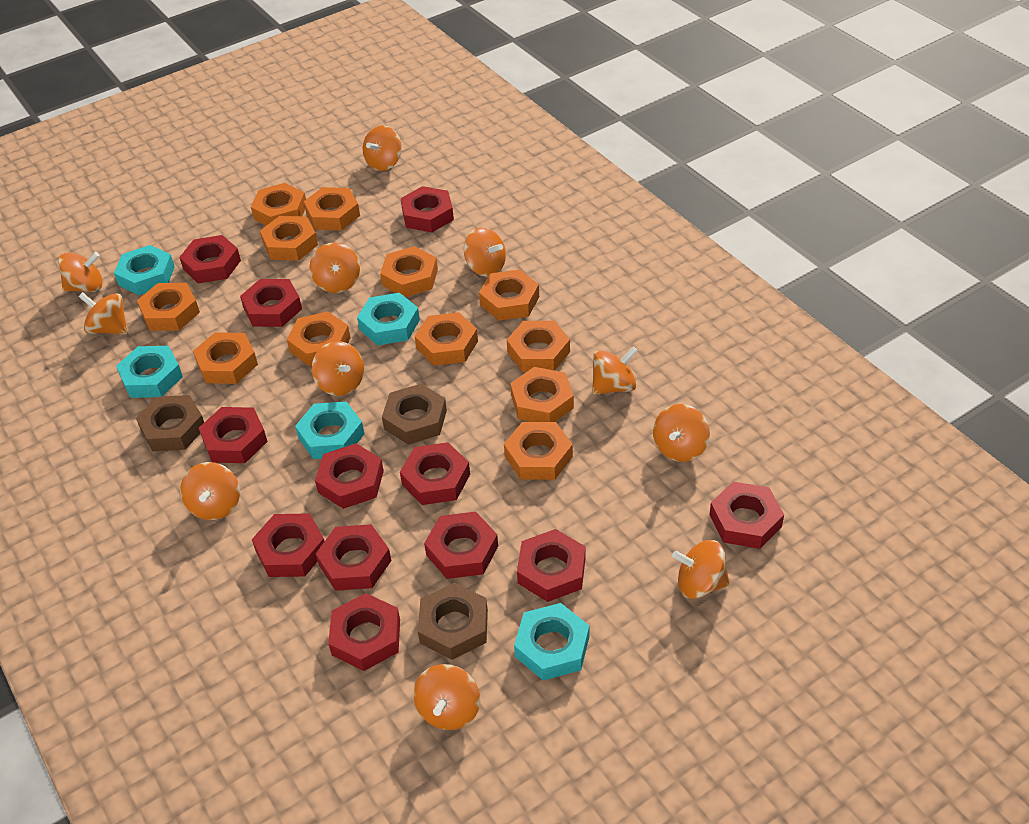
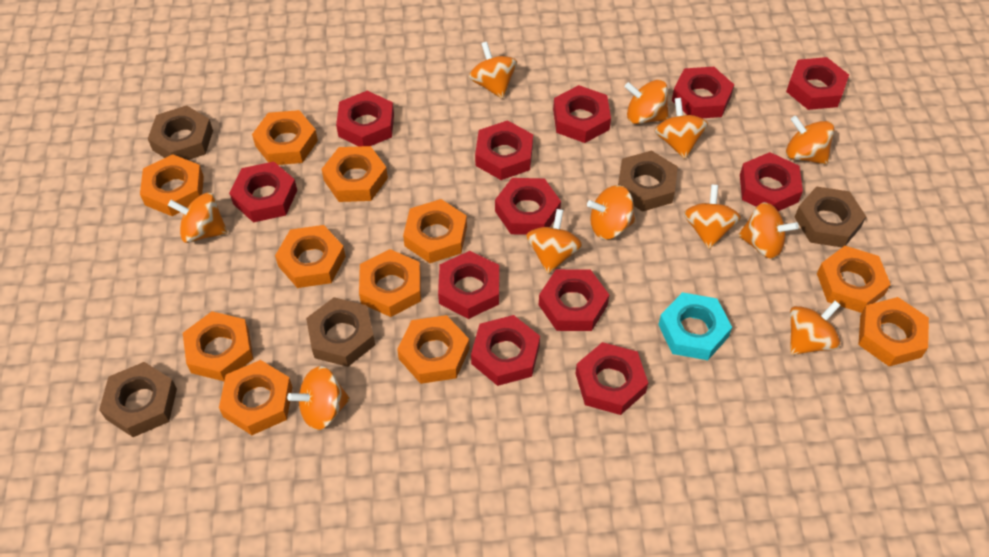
brown nut: 3 -> 5
orange nut: 12 -> 11
turquoise nut: 5 -> 1

